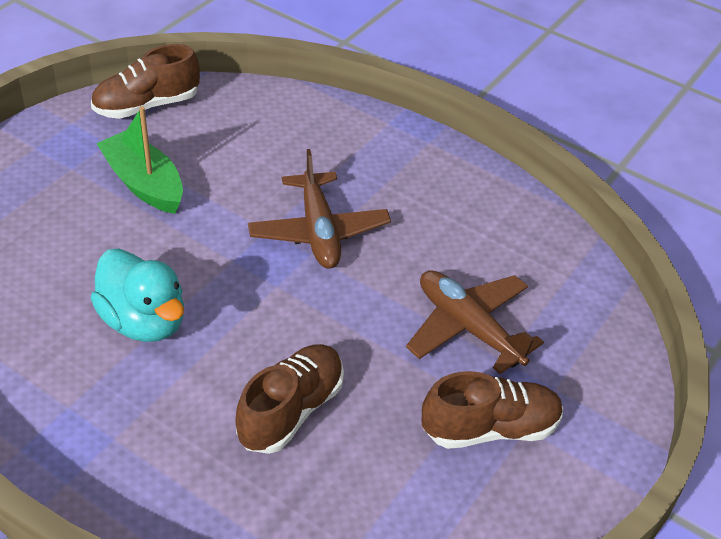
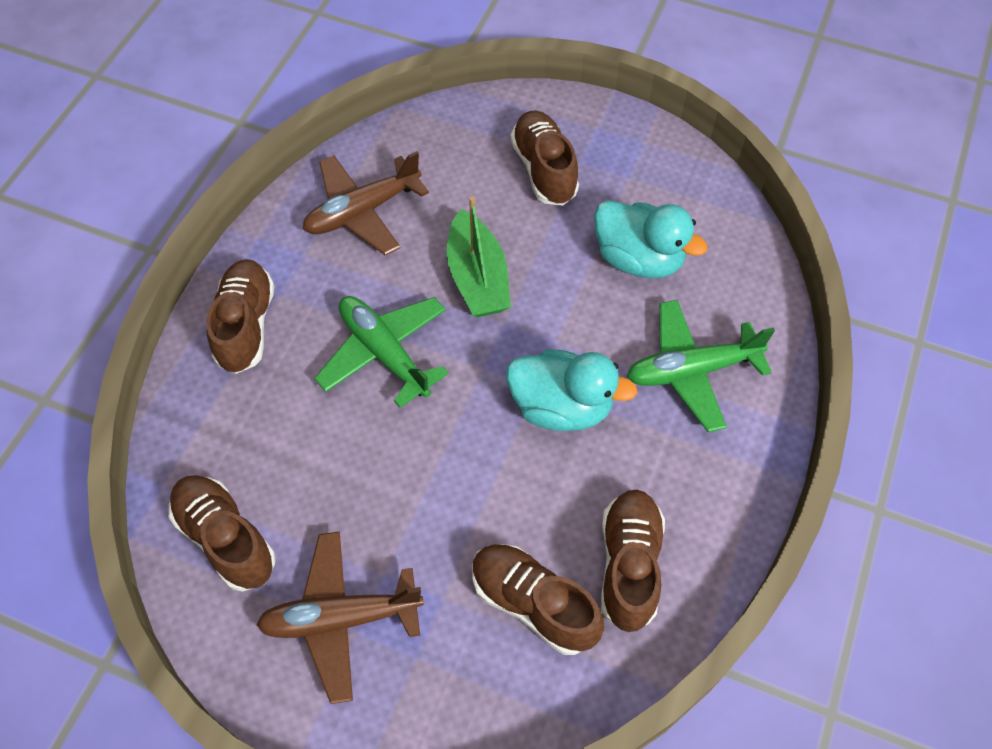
brown shoe: 3 -> 5
green plane: 0 -> 2
turquoise duck: 1 -> 2

